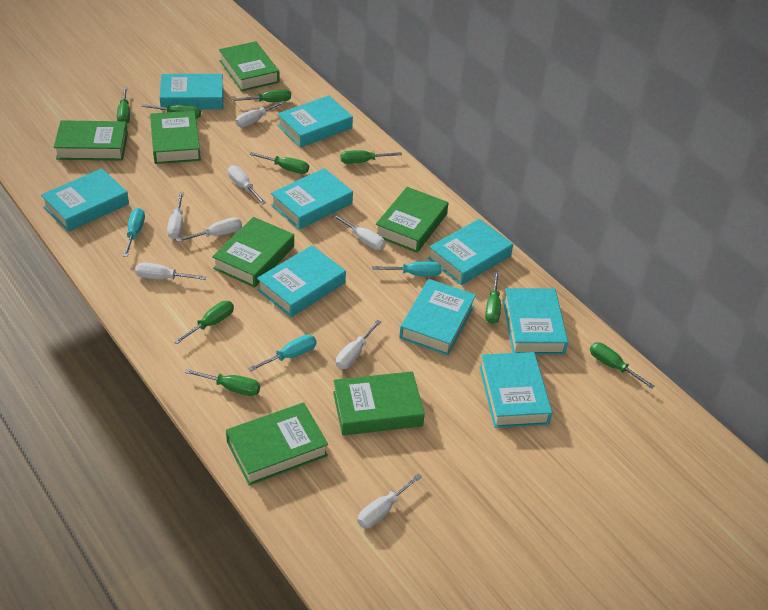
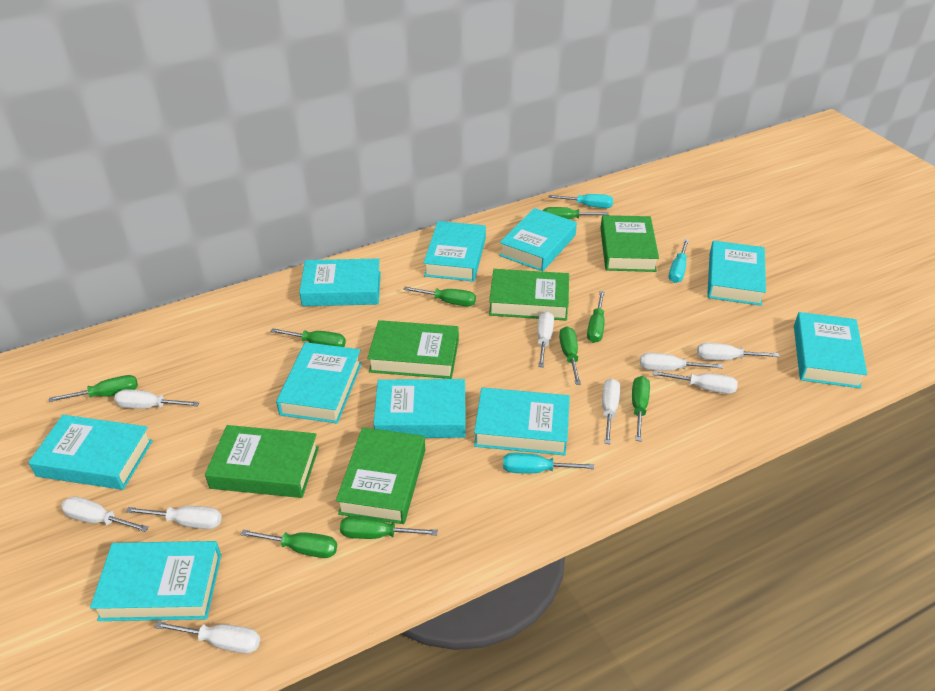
green book: 7 -> 5
turquoise book: 9 -> 10
white screwdriver: 8 -> 9

